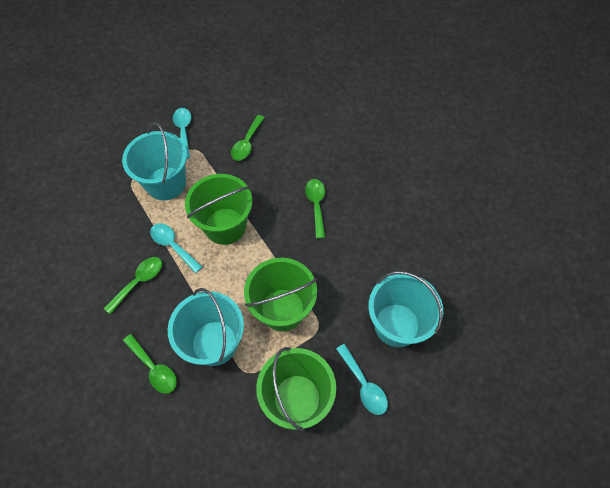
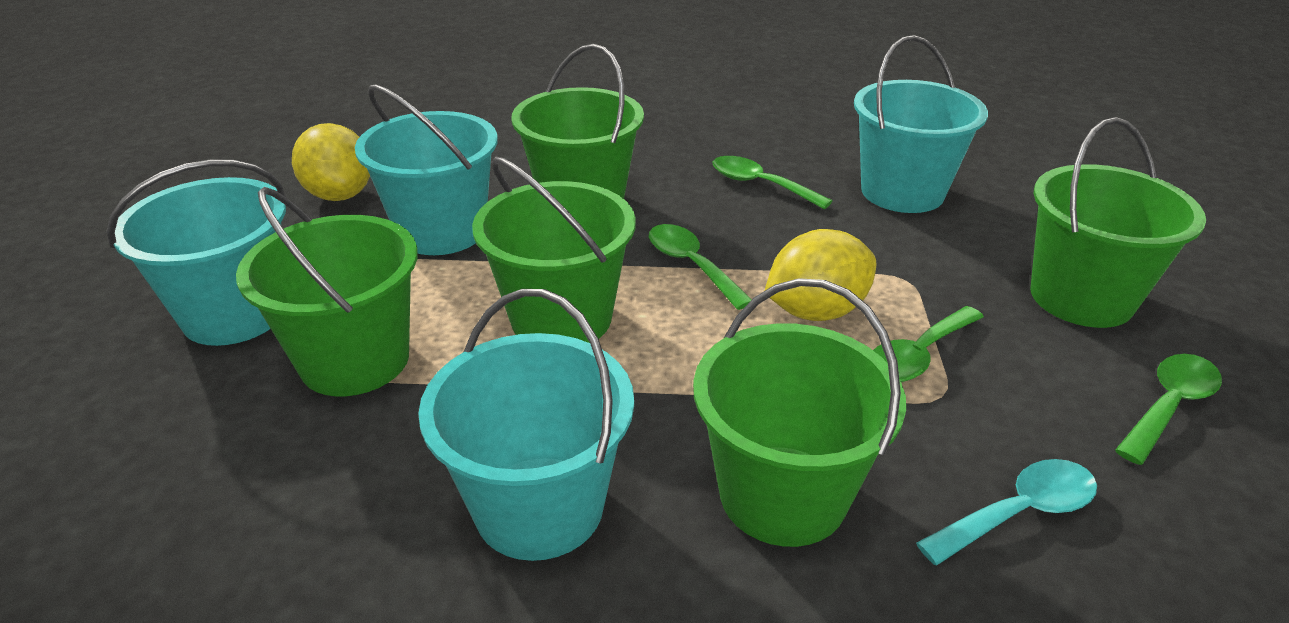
green bucket: 3 -> 5
turquoise bucket: 3 -> 4
turquoise spoon: 3 -> 1
yellow lemon: 0 -> 2

